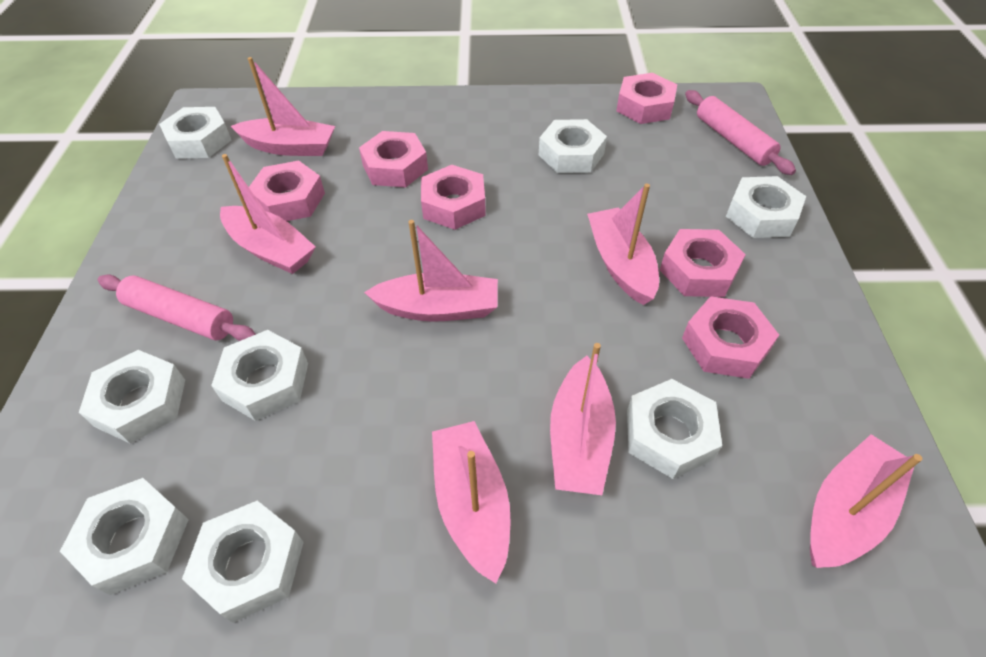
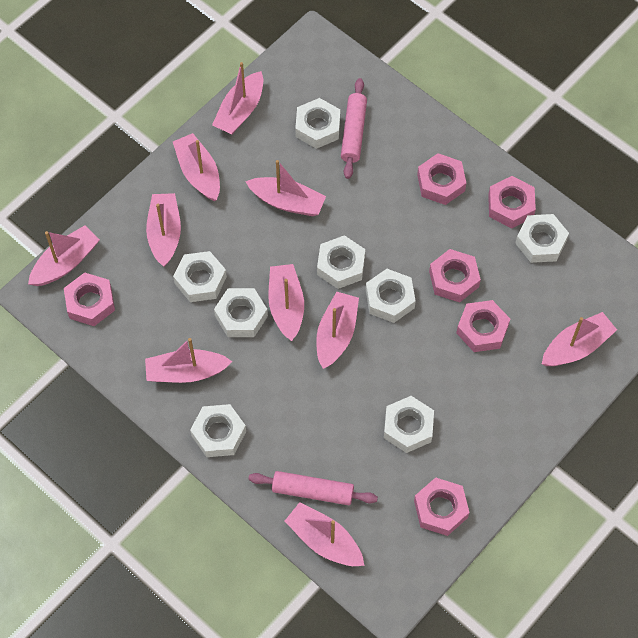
pink boat: 7 -> 10

